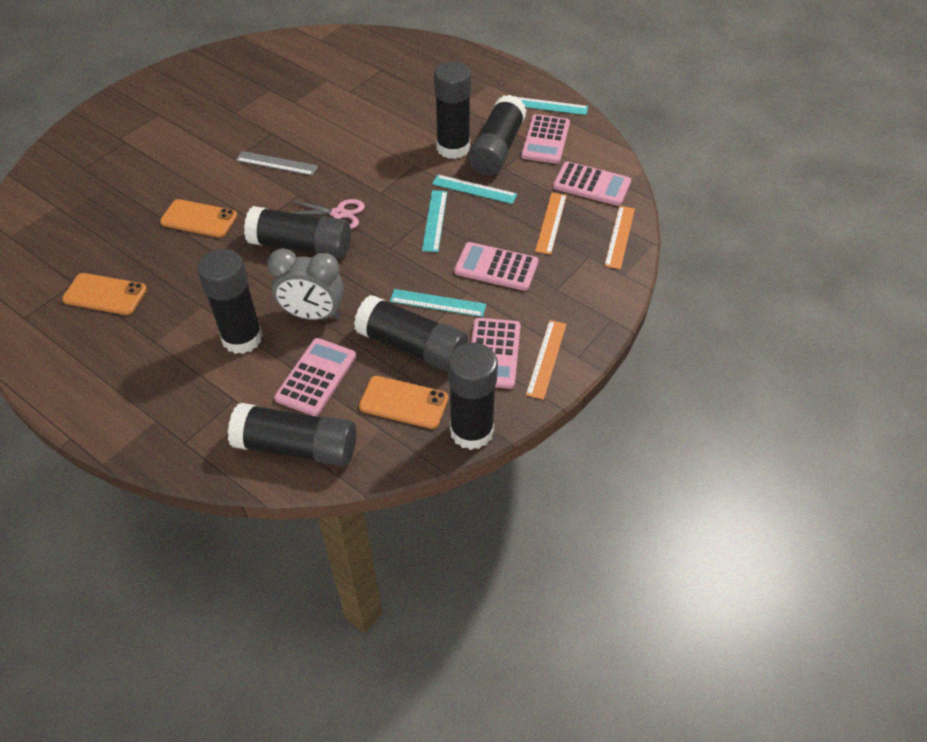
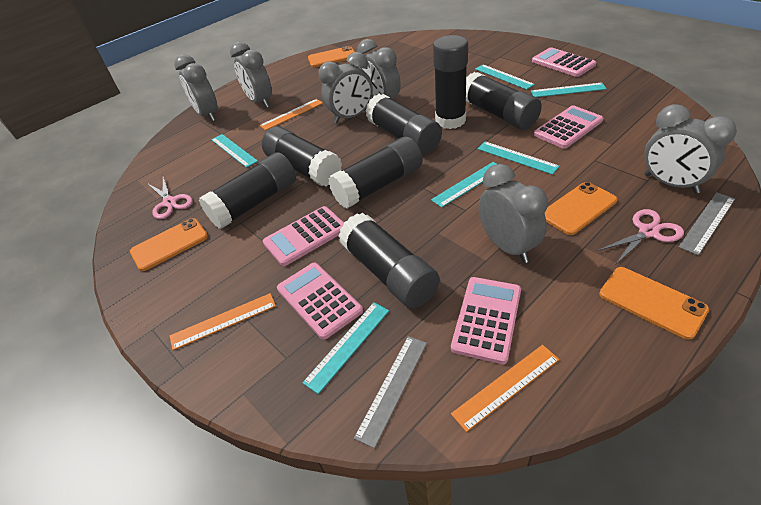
grey clock: 1 -> 6
grey ruler: 1 -> 2
orange phone: 3 -> 4
pink scissors: 1 -> 2
turquoise ruler: 4 -> 6

